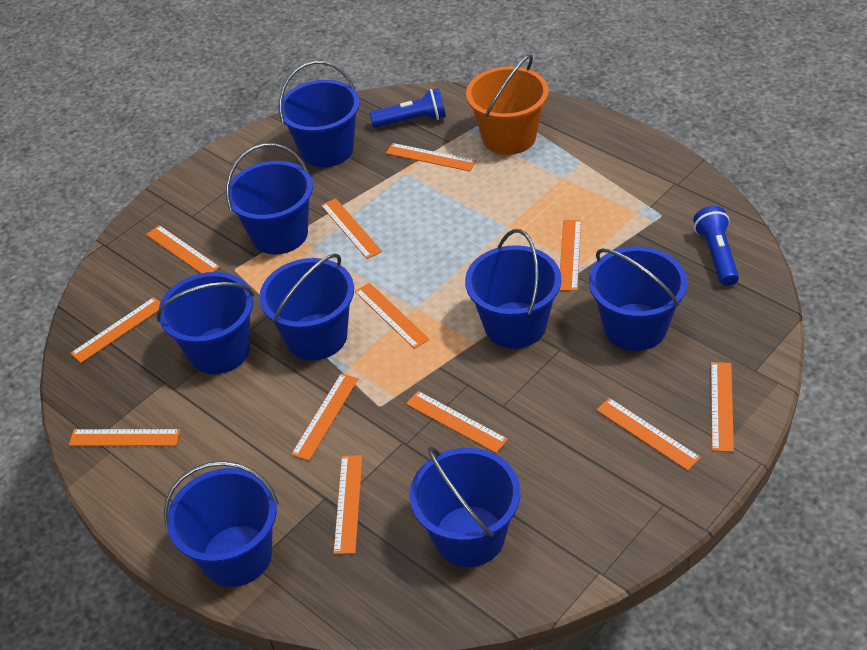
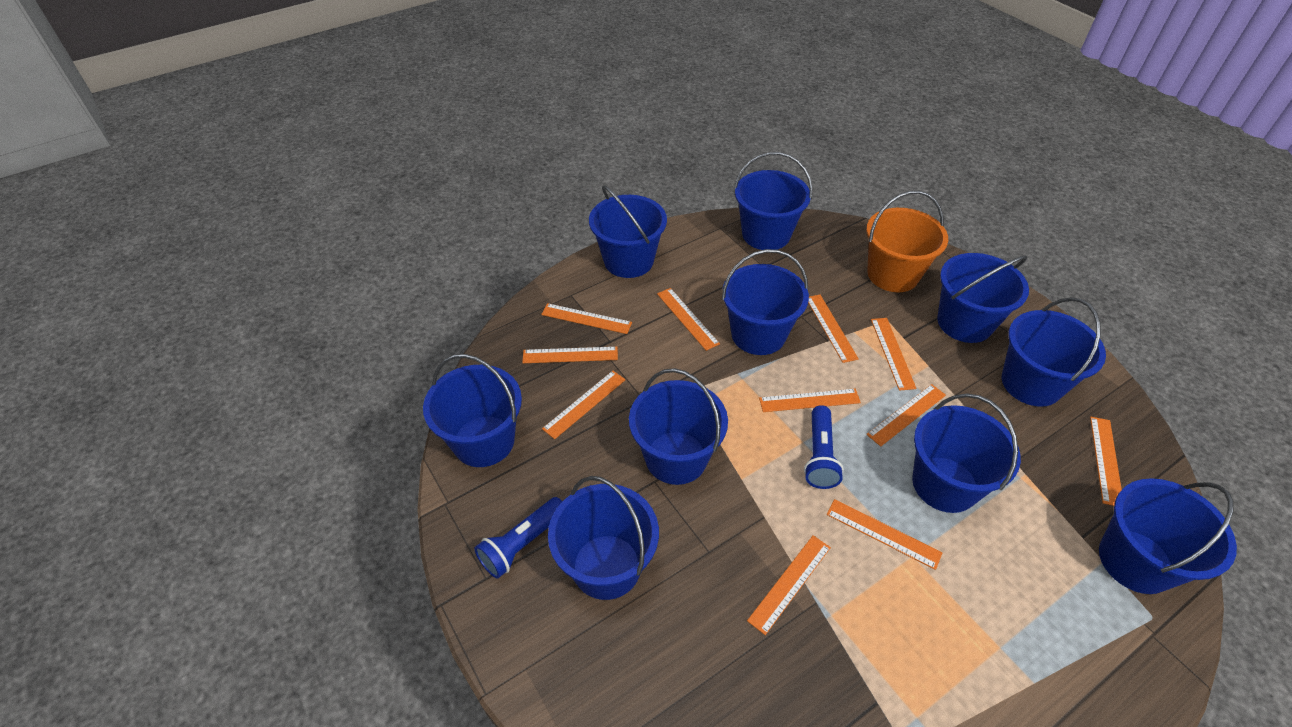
blue bucket: 8 -> 10
orange ruler: 12 -> 11

